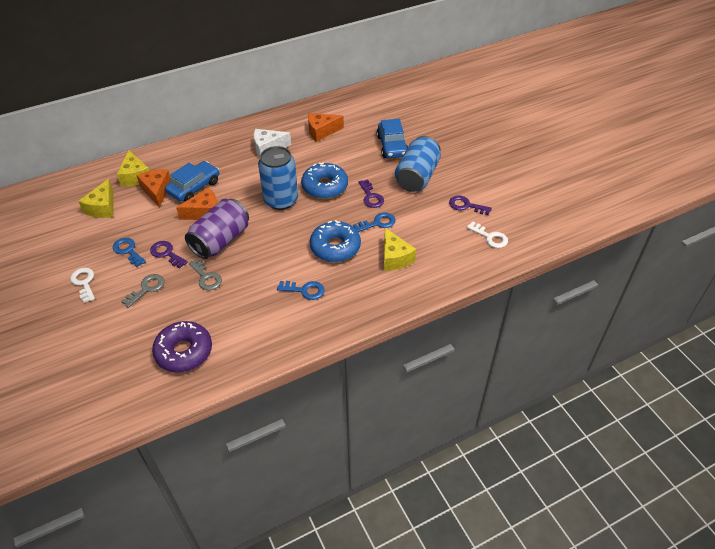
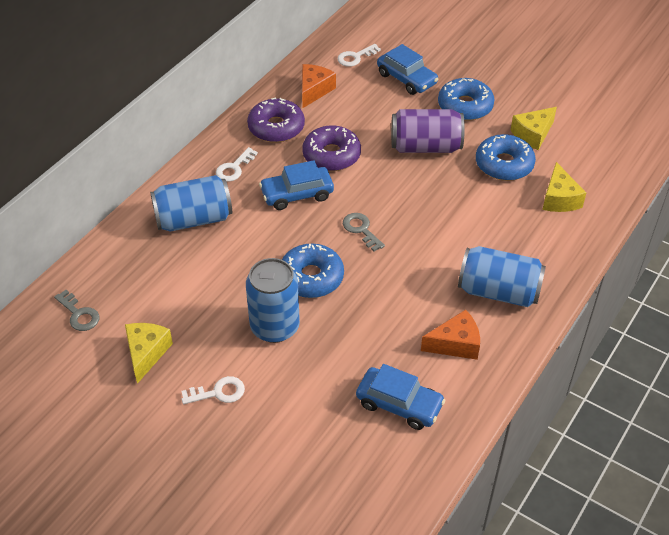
blue can: 2 -> 3
blue car: 2 -> 3
blue donut: 2 -> 3
blue key: 3 -> 0
orange cheese: 3 -> 2
purple donut: 1 -> 2
purple key: 3 -> 0
white cheese: 1 -> 0
white key: 2 -> 3

